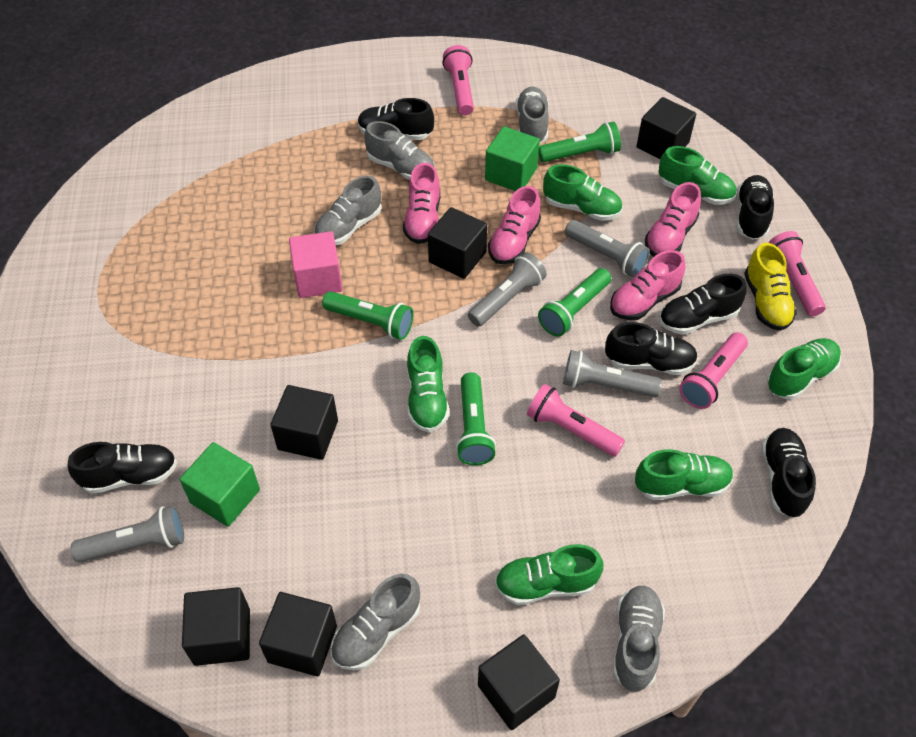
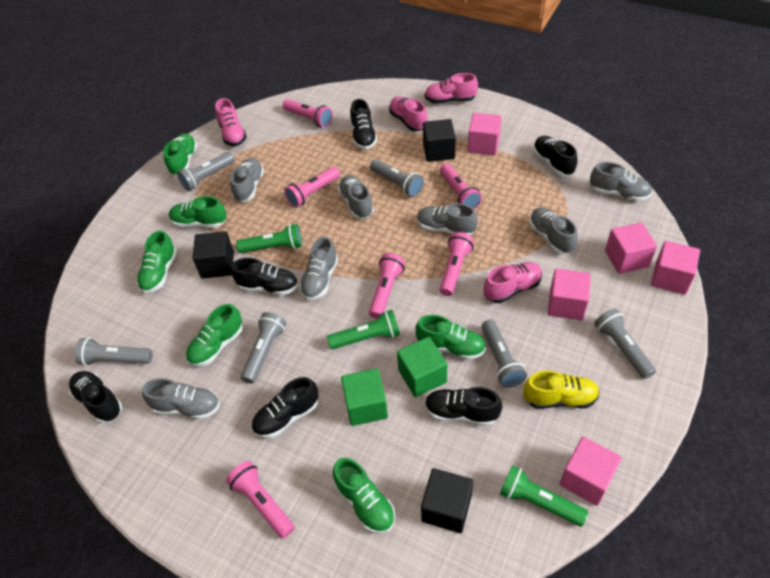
black cube: 6 -> 3
green flashlight: 4 -> 3
grey flashlight: 4 -> 6
grey shoe: 5 -> 7
pink cube: 1 -> 5
pink flashlight: 4 -> 6

